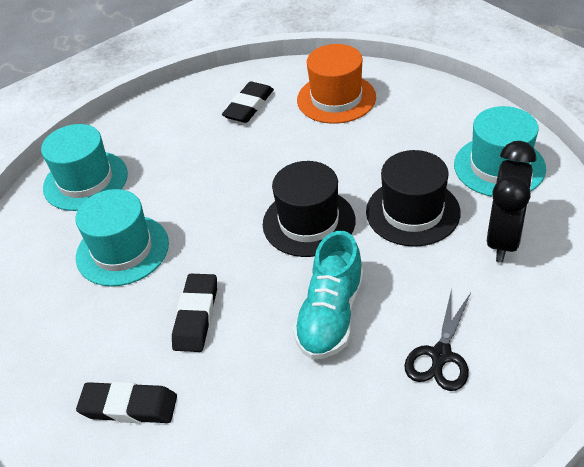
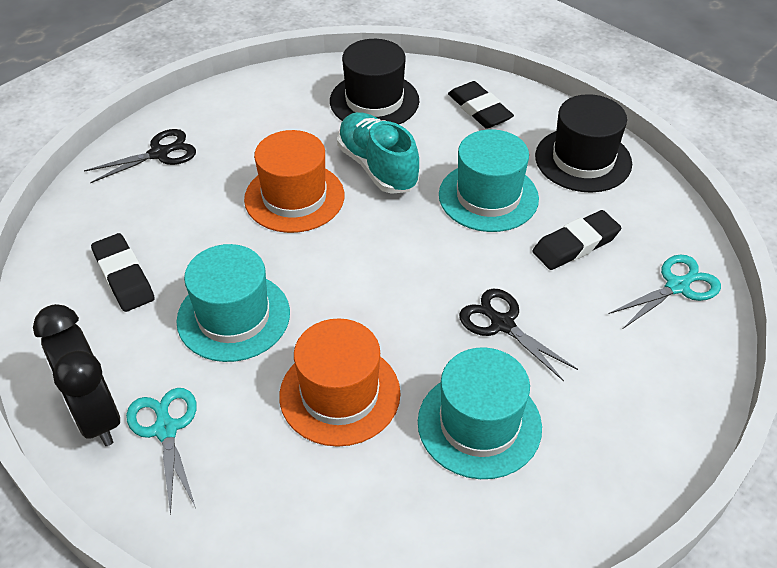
black scissors: 1 -> 2
orange hat: 1 -> 2
turquoise scissors: 0 -> 2

